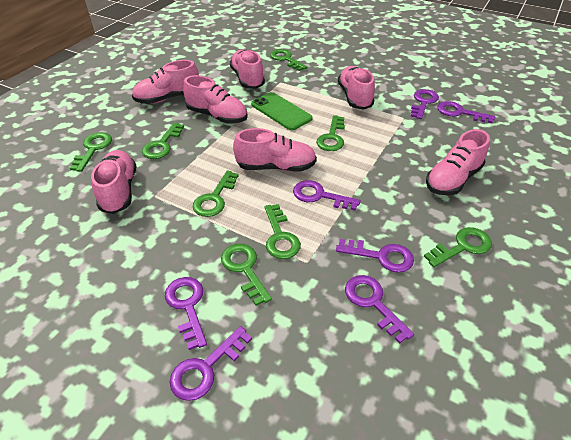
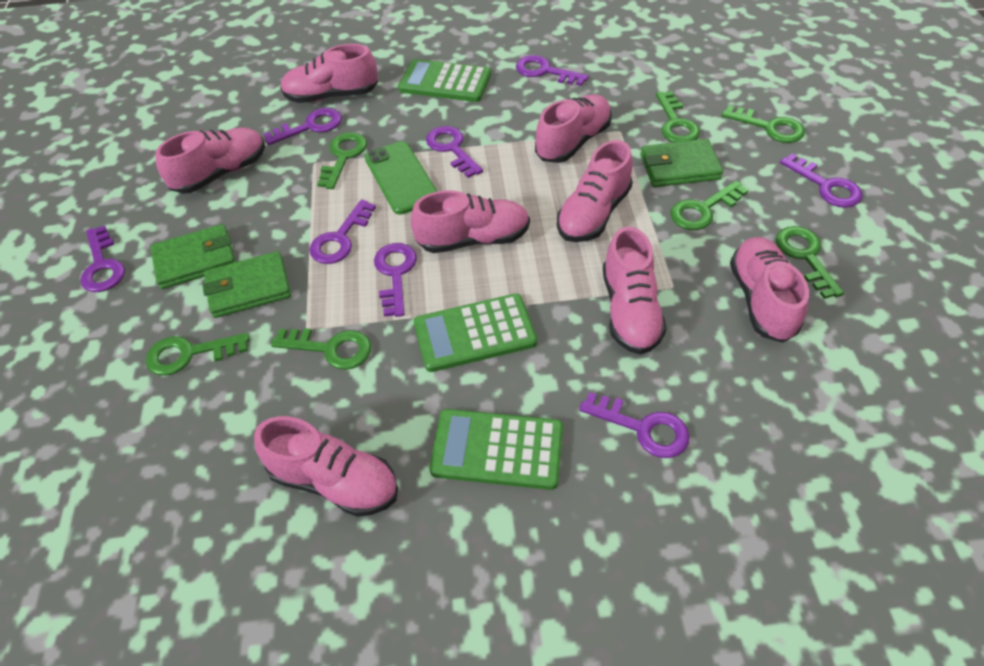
green calculator: 0 -> 3
green key: 8 -> 7
green wallet: 0 -> 3
pink shoe: 7 -> 8
purple key: 7 -> 8

